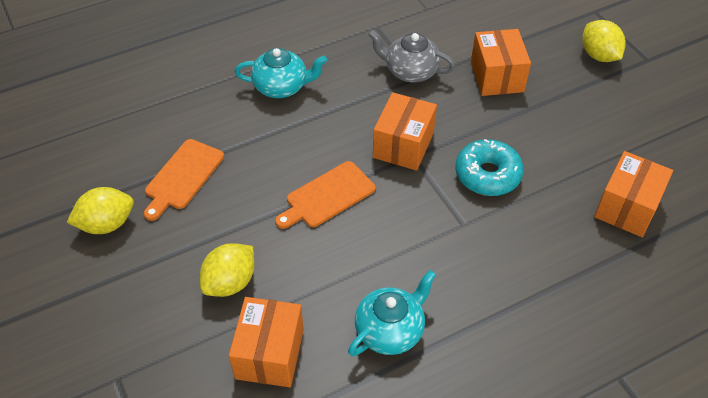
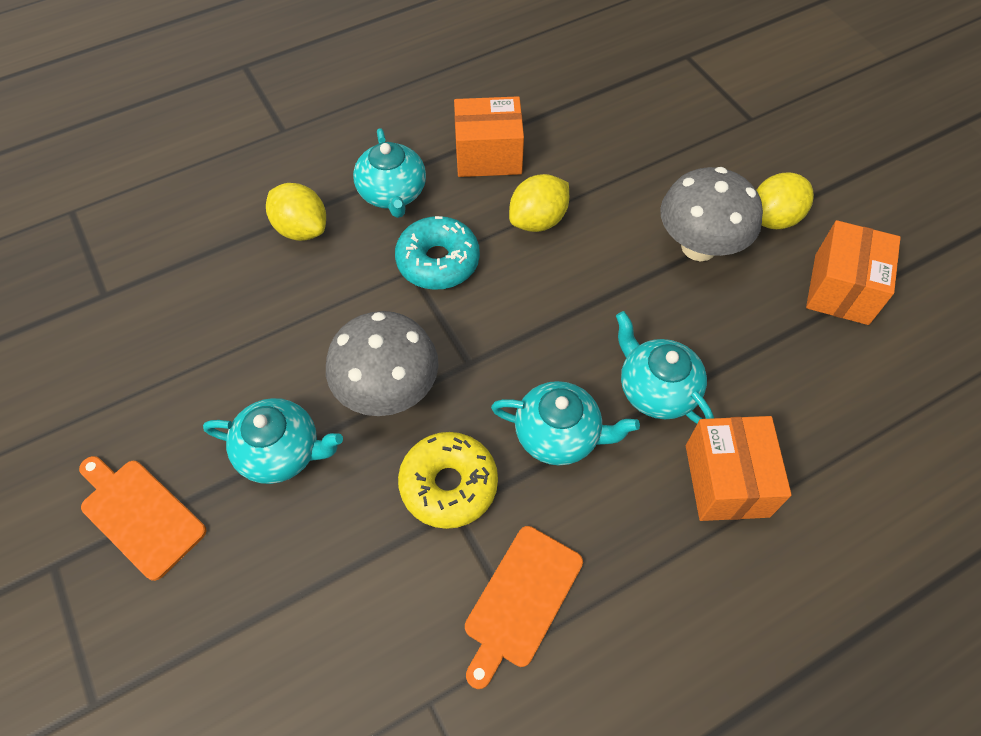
grey mushroom: 0 -> 2
grey teapot: 1 -> 0
orange box: 4 -> 3
turquoise teapot: 2 -> 4
yellow donut: 0 -> 1

